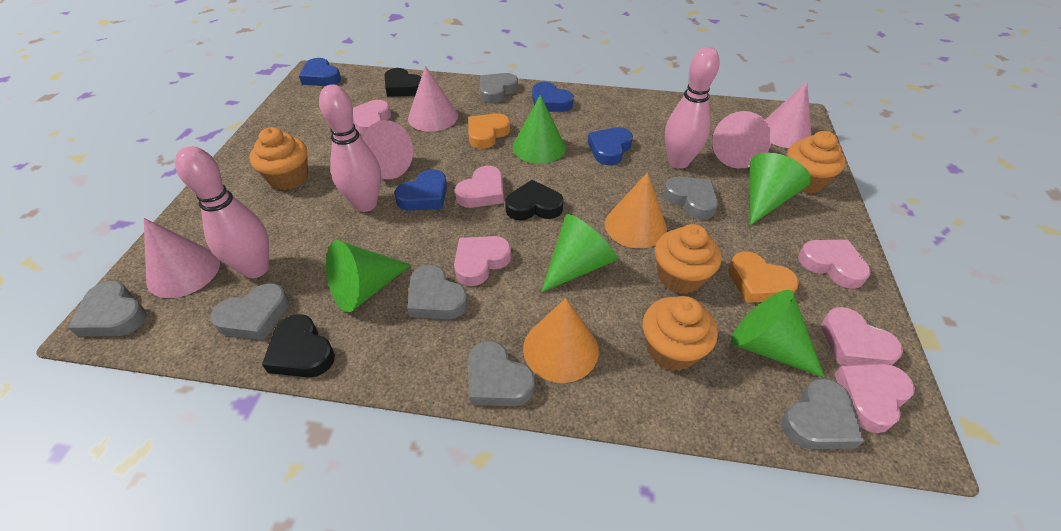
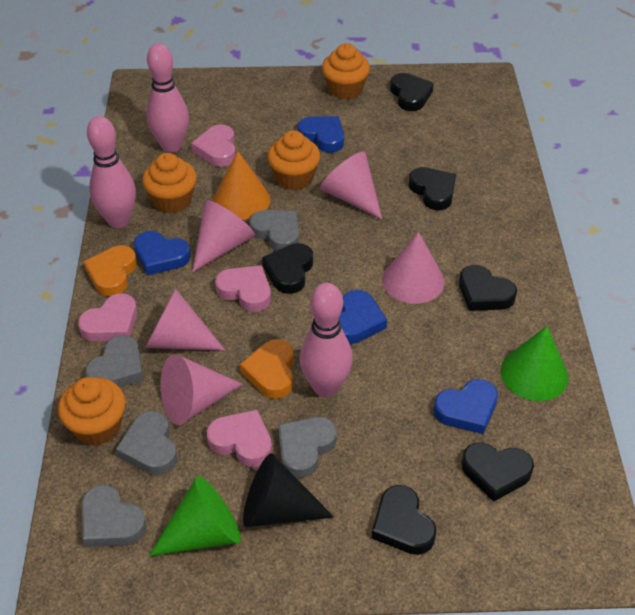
black cone: 0 -> 1
black heart: 3 -> 6
green cone: 5 -> 2
grey heart: 7 -> 5
orange cone: 2 -> 1
pink heart: 6 -> 4

